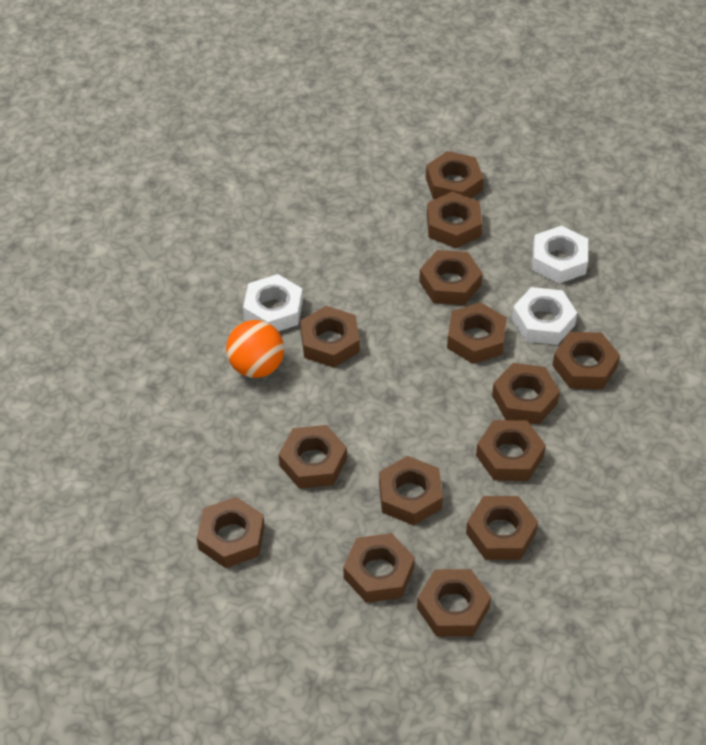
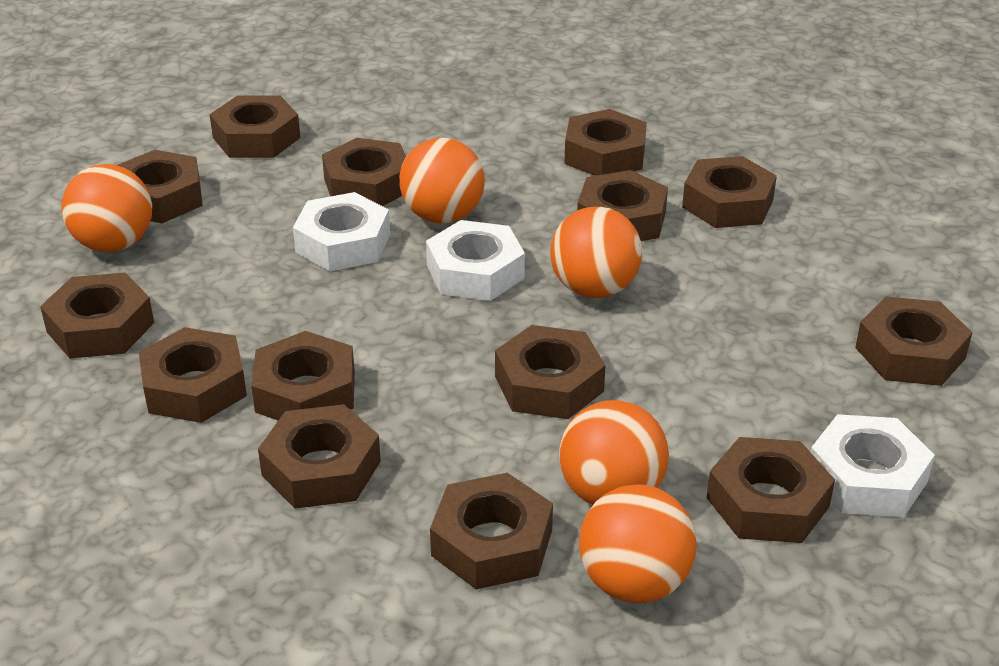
orange ball: 1 -> 5

